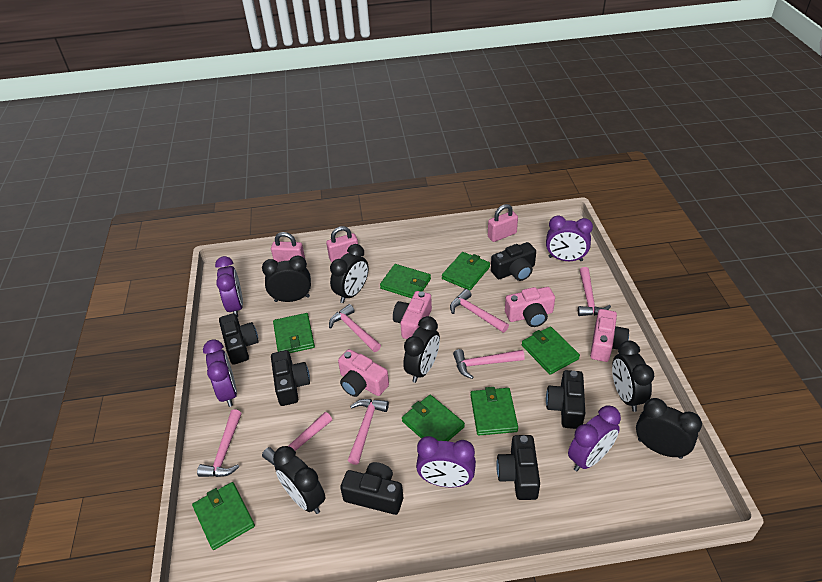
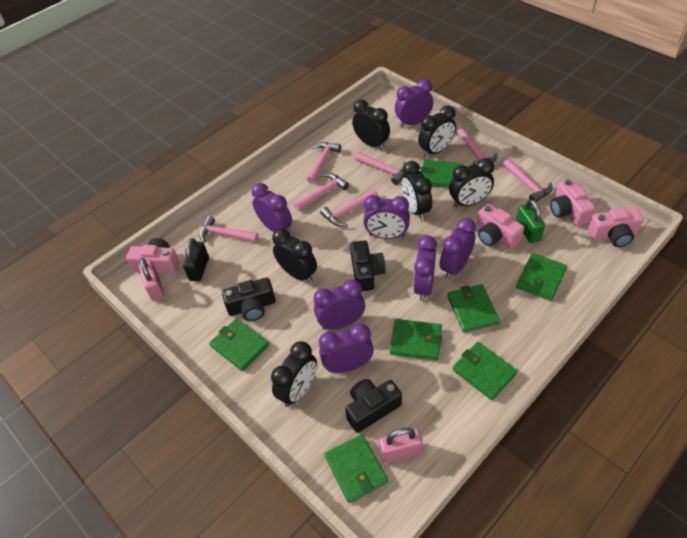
black camera: 6 -> 3
black padlock: 0 -> 1
green padlock: 0 -> 1
pink padlock: 3 -> 2
purple clock: 5 -> 7

